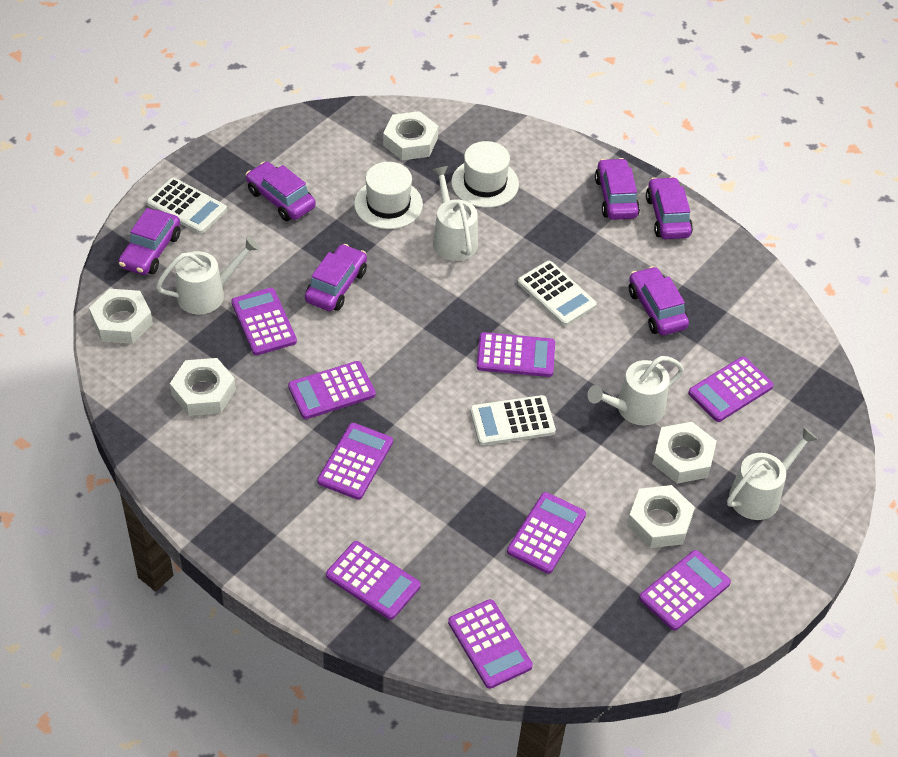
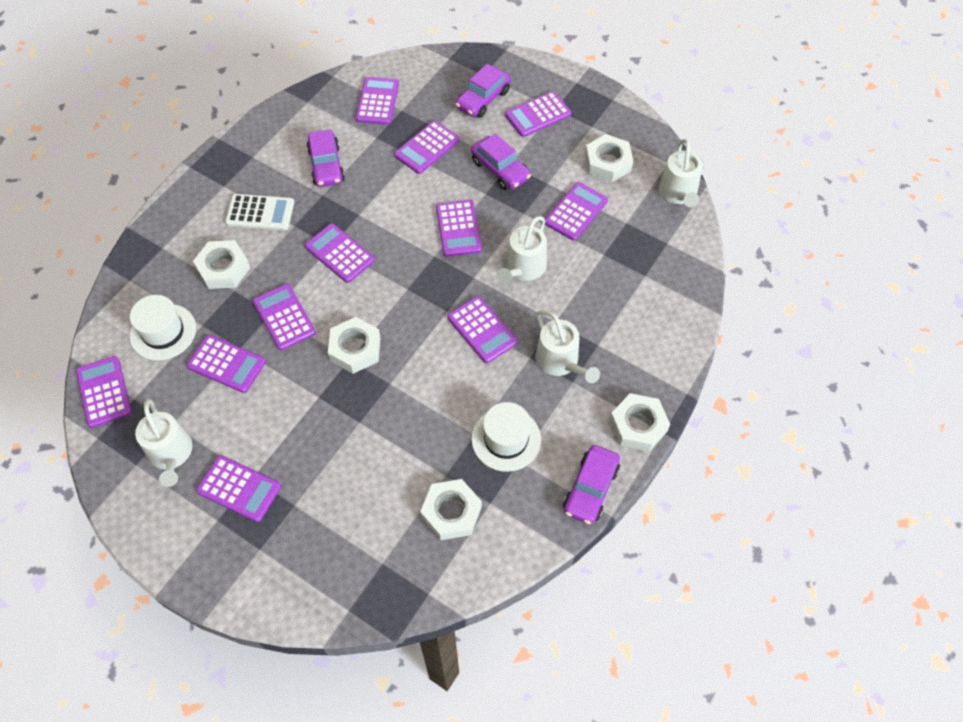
purple calculator: 9 -> 11
purple car: 6 -> 4
white calculator: 3 -> 1

